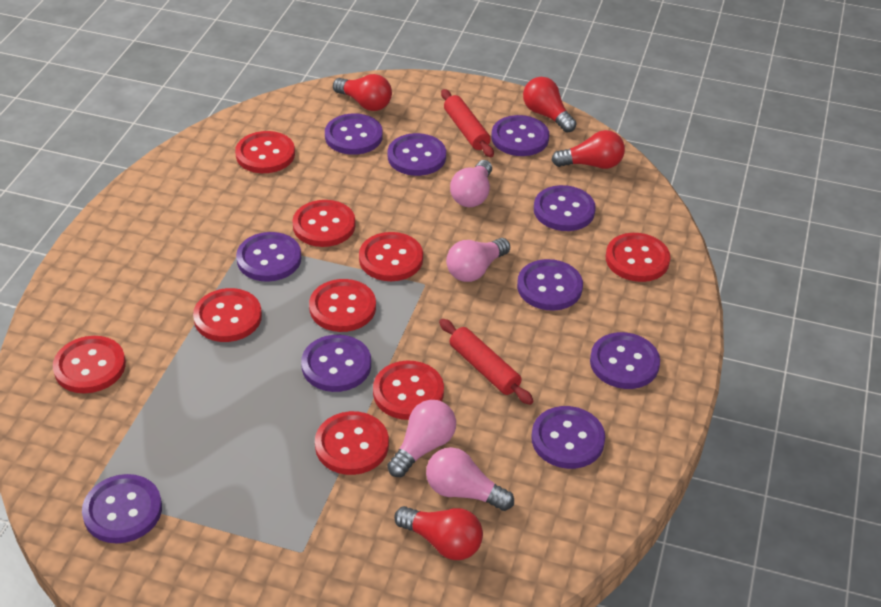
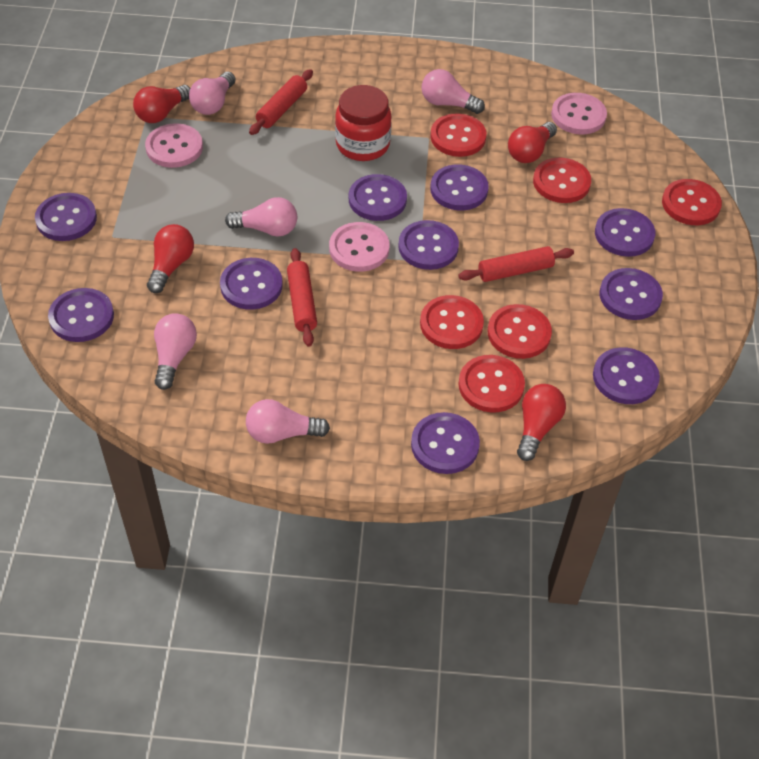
pink button: 0 -> 3
pink light bulb: 4 -> 5
red button: 9 -> 6
red jar: 0 -> 1
red rolling pin: 2 -> 3

